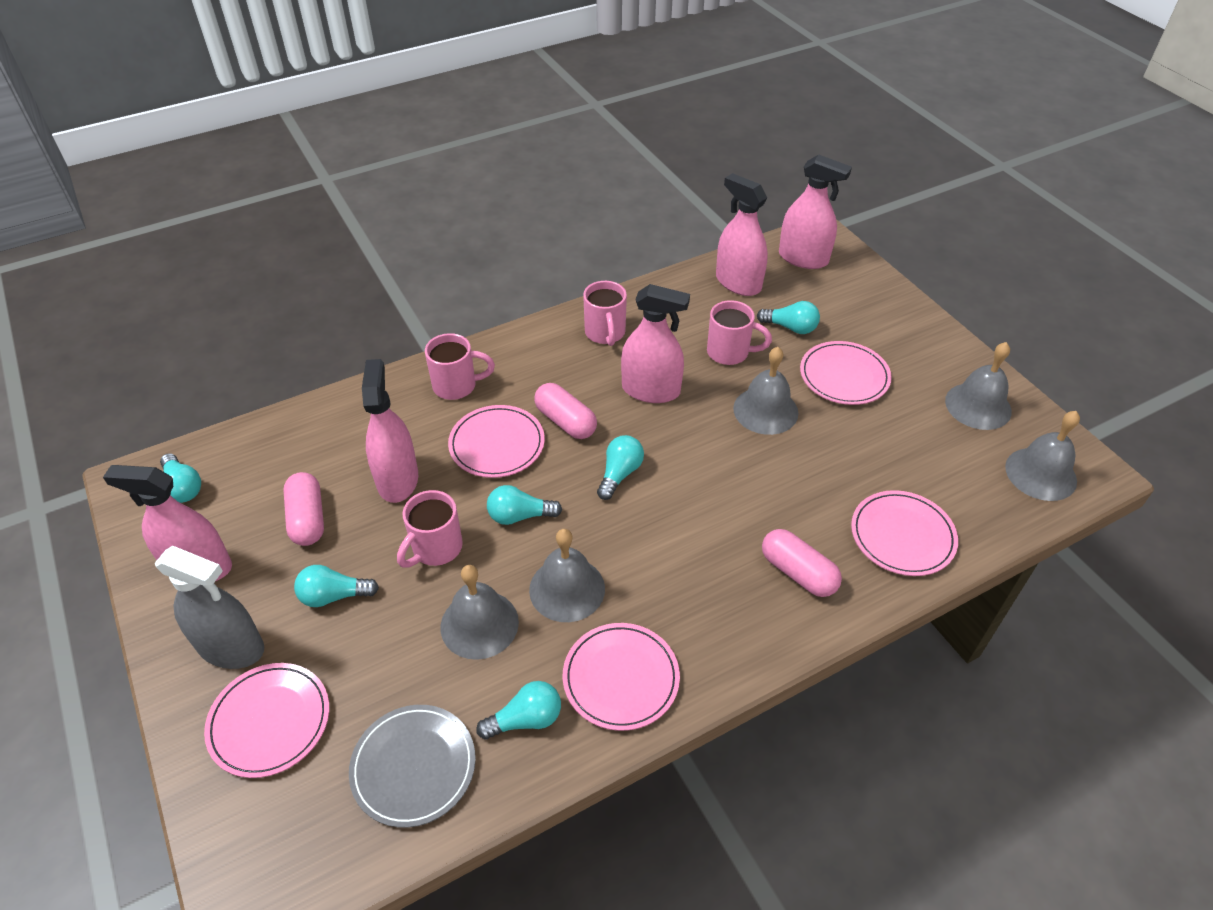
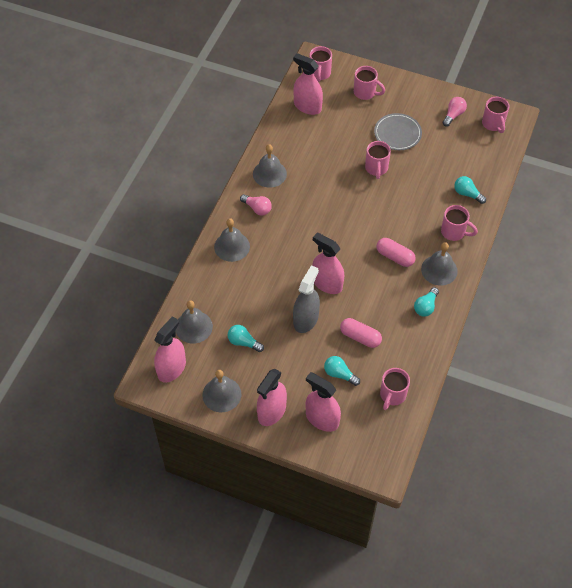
pink capsule: 3 -> 2
pink light bulb: 0 -> 2
pink mug: 4 -> 6
pink plate: 5 -> 0
turquoise light bulb: 6 -> 4

